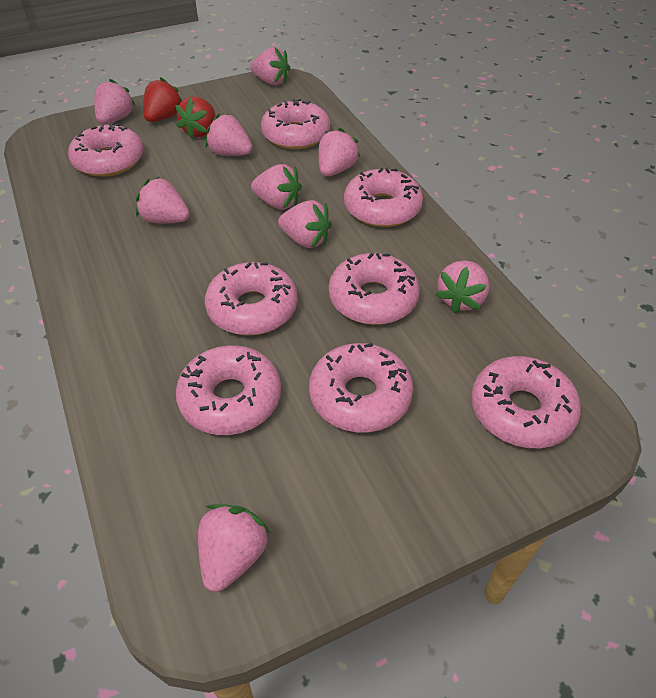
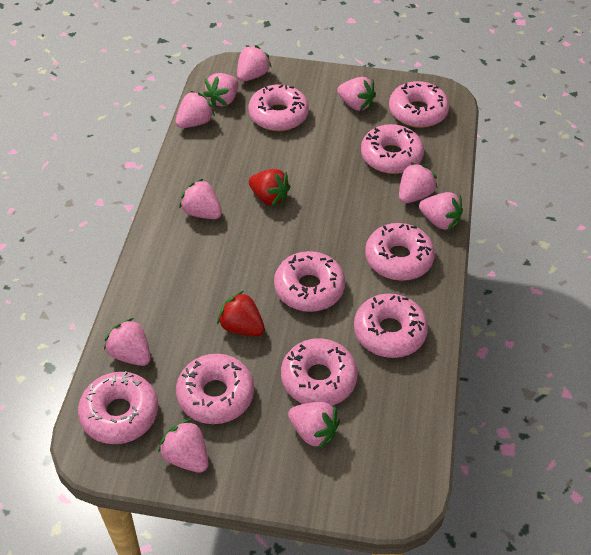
pink donut: 8 -> 9
pink strawberry: 9 -> 10

